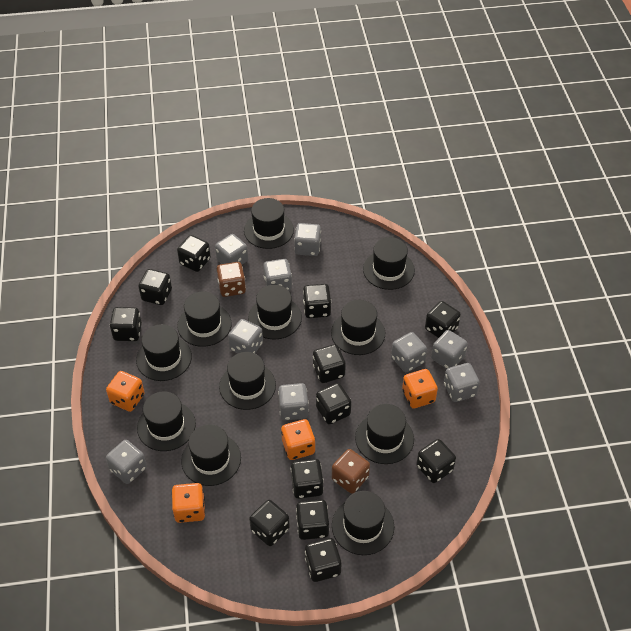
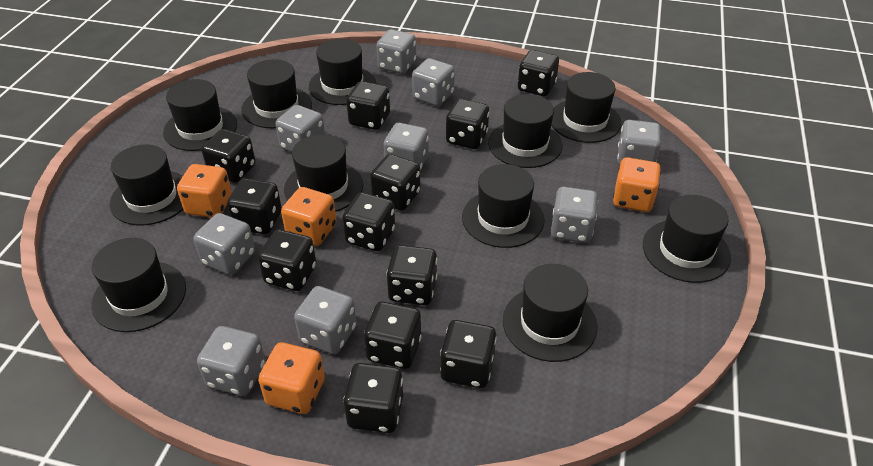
brown dice: 2 -> 0

